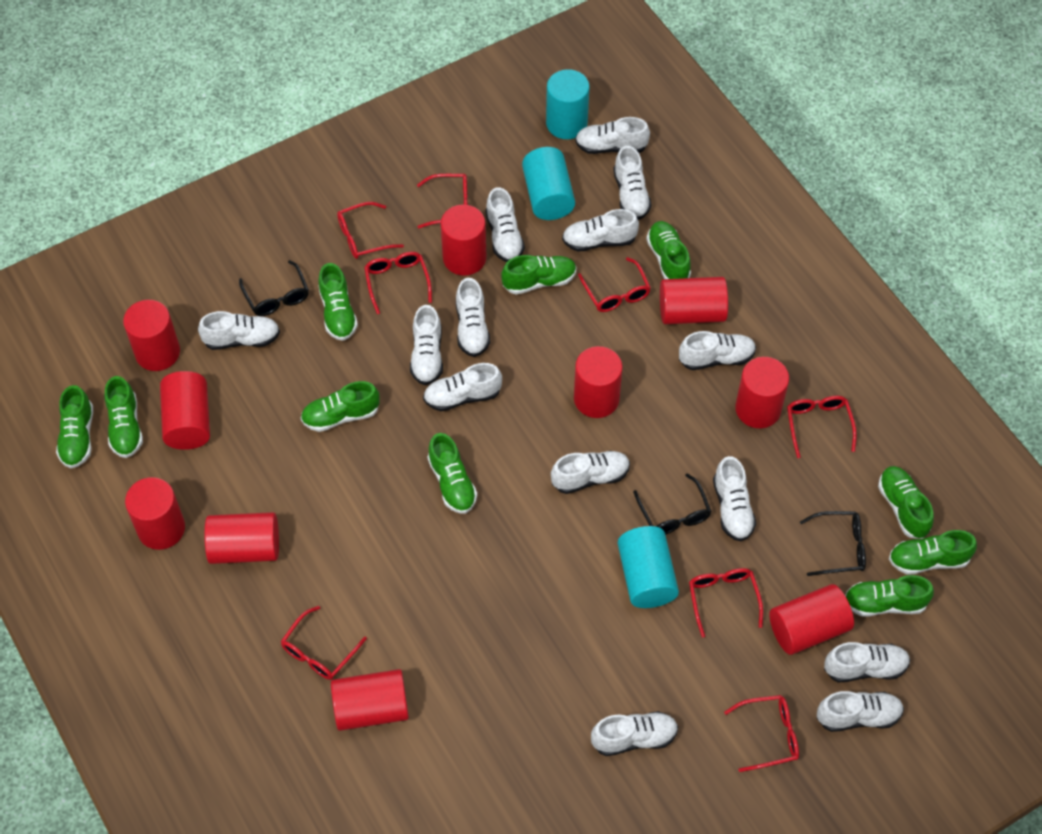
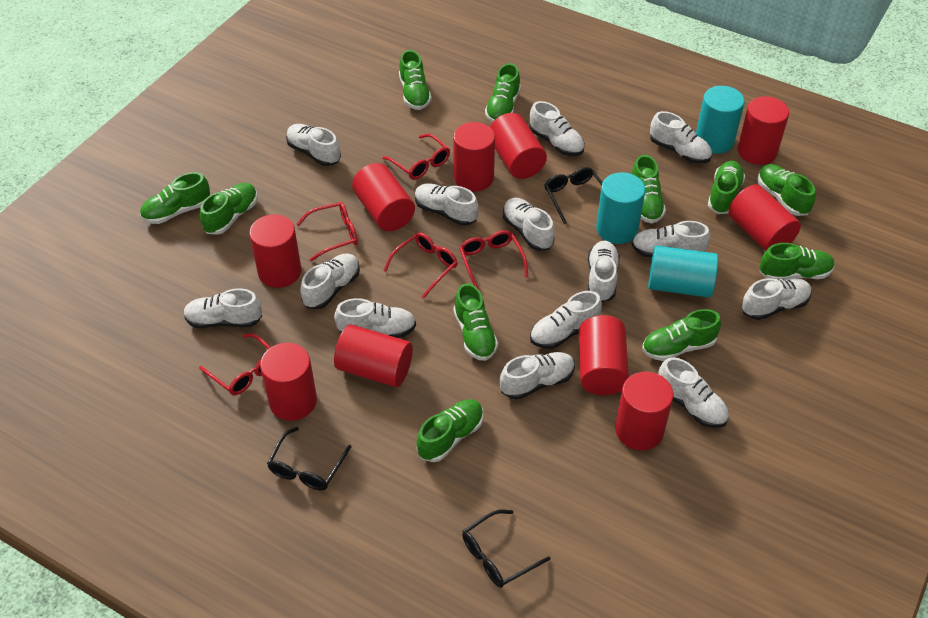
green shoe: 10 -> 11
red glasses: 8 -> 5

